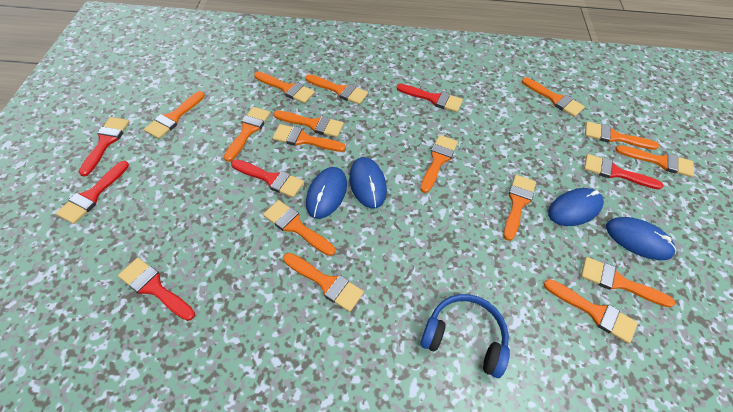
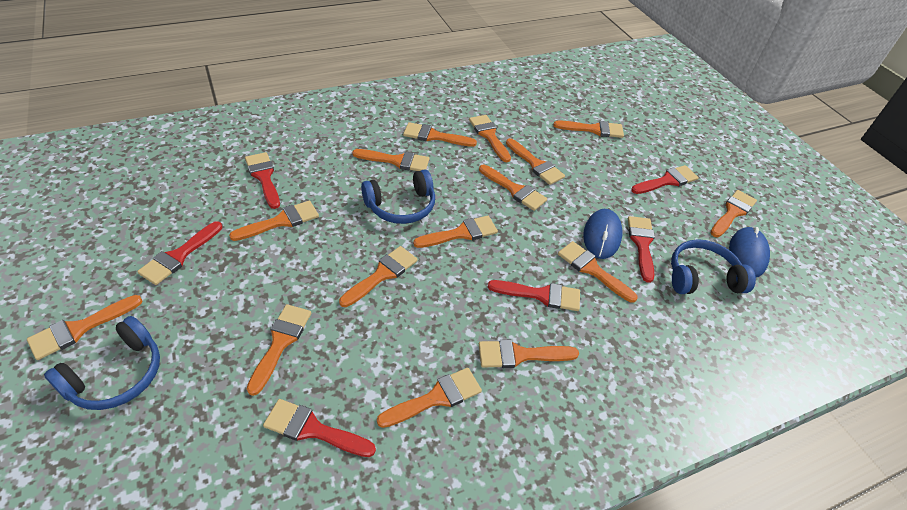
blue headphones: 1 -> 3
blue mouse: 4 -> 2

